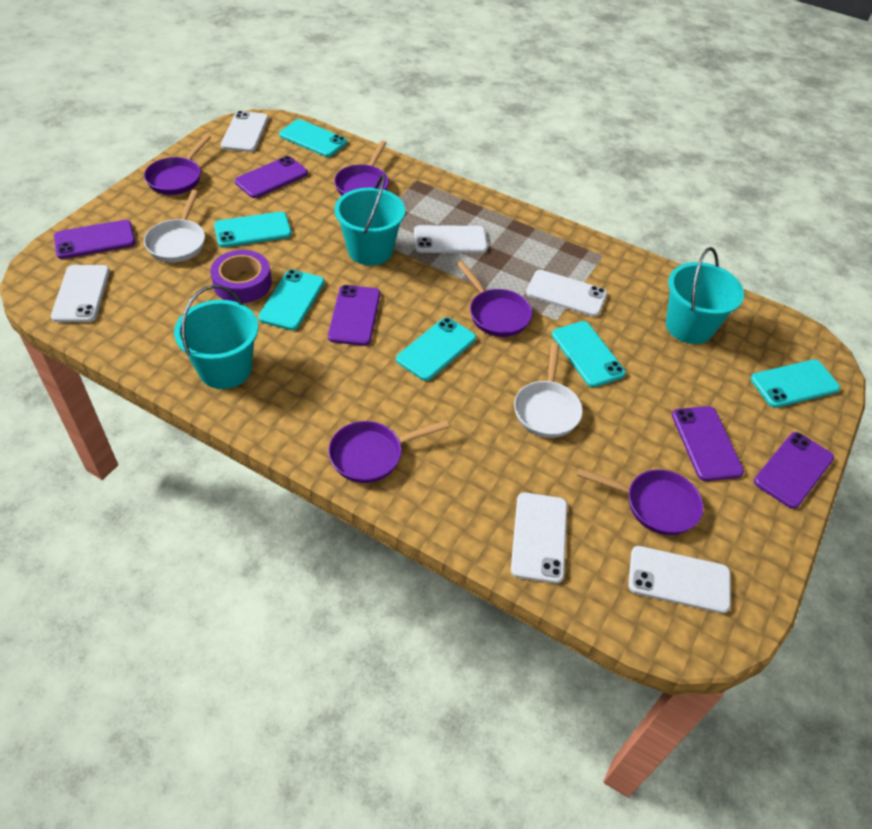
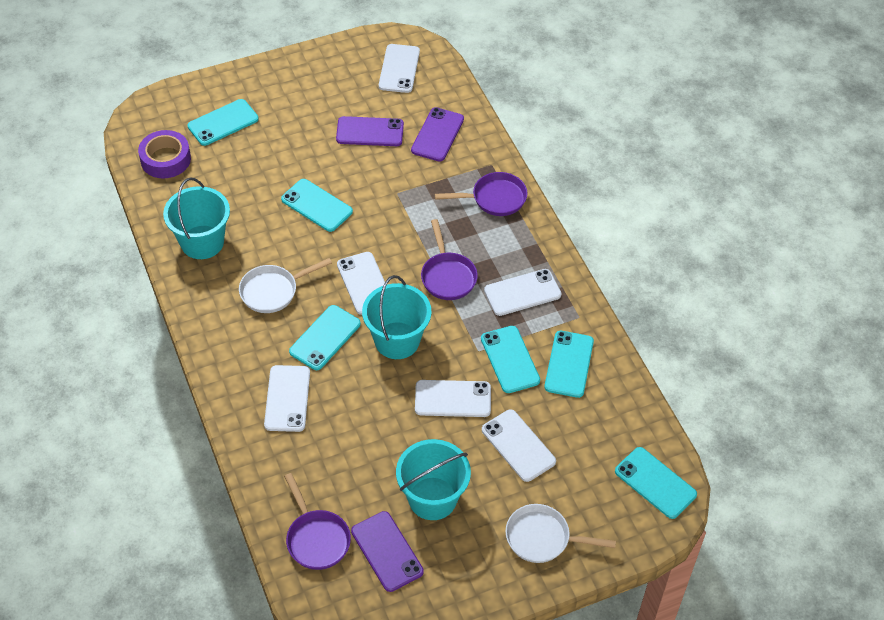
purple pan: 5 -> 3
purple phone: 5 -> 3

